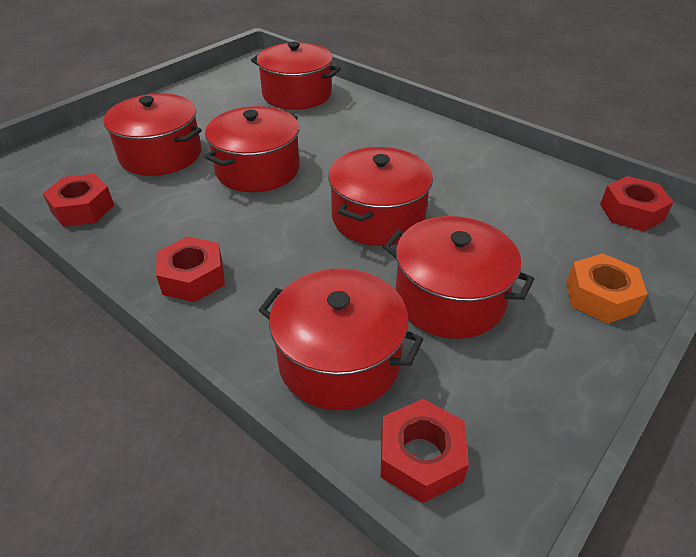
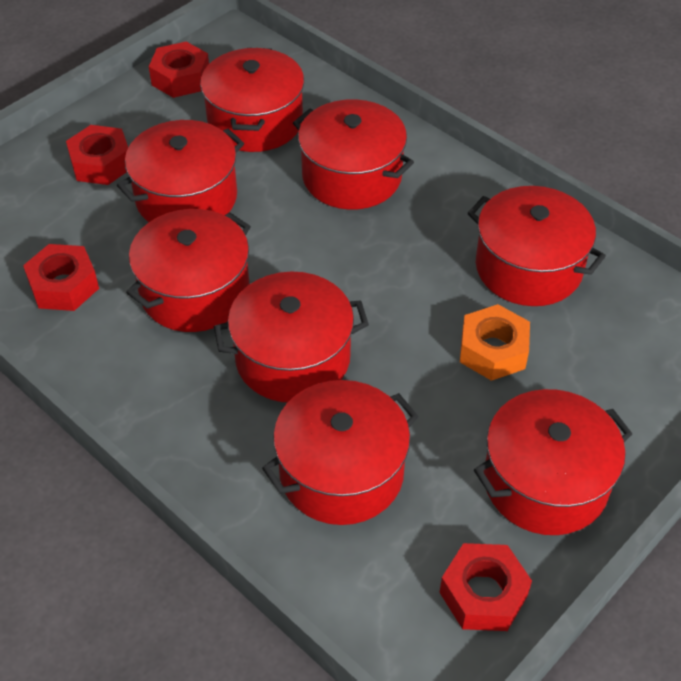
red pot: 6 -> 8

